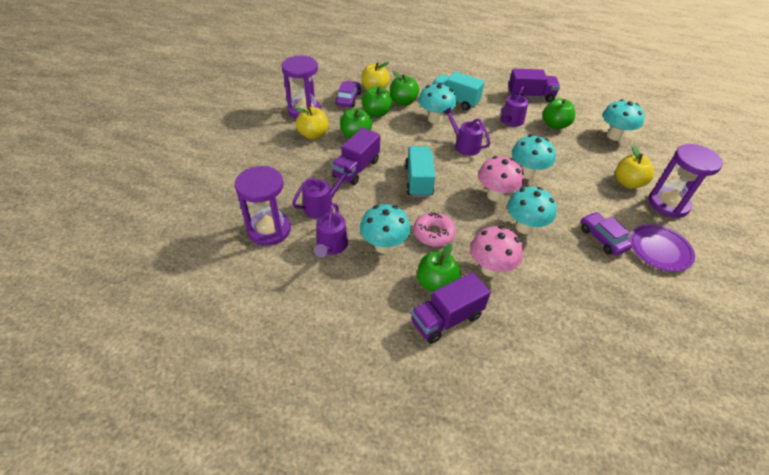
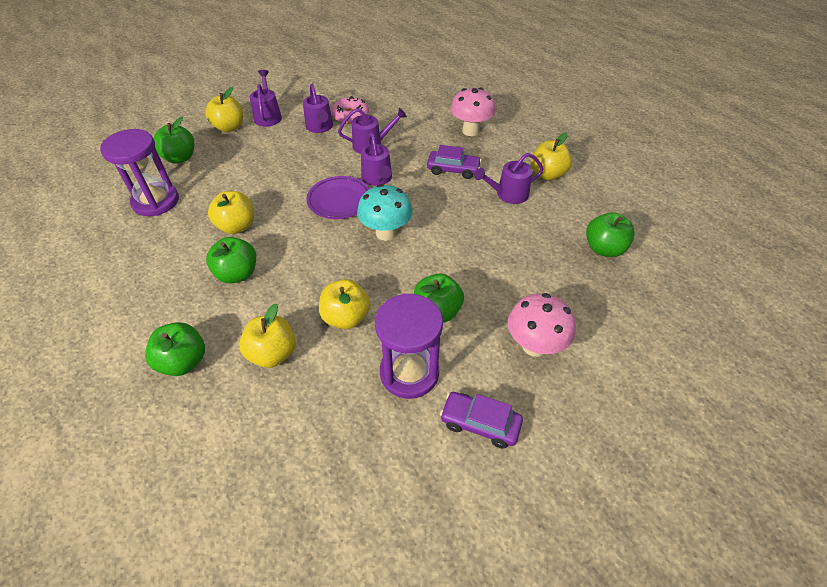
purple hourglass: 3 -> 2
purple truck: 3 -> 0
purple watering can: 4 -> 5
turquoise mushroom: 5 -> 1
turquoise truck: 2 -> 0
yellow apple: 3 -> 5

